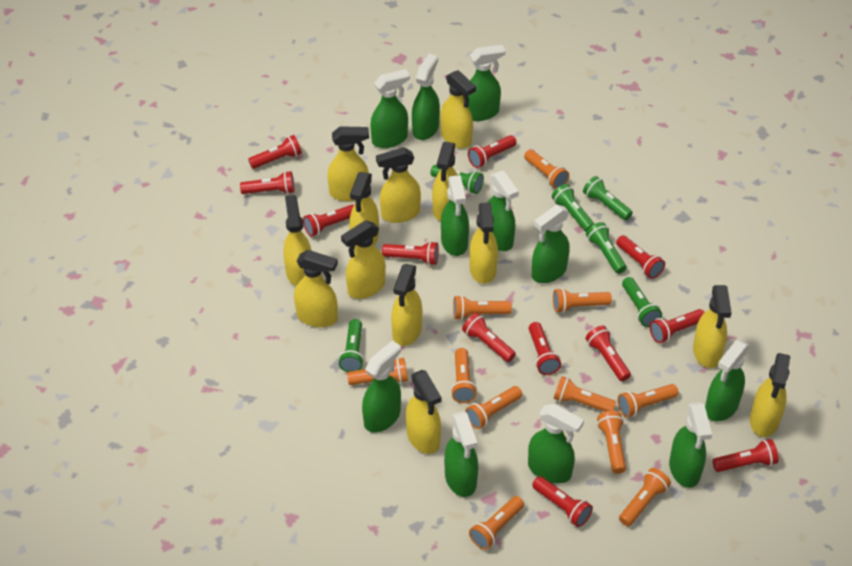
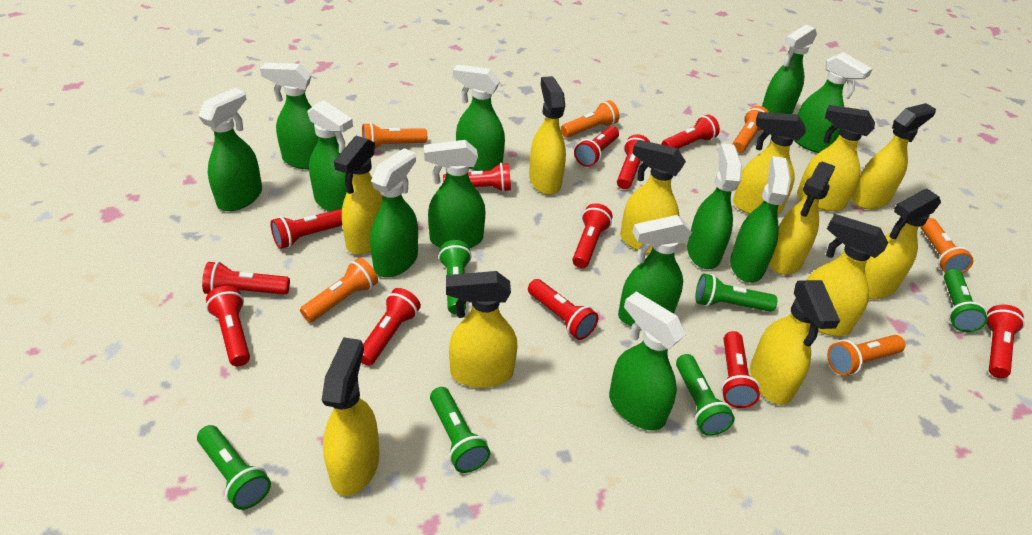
green spray bottle: 11 -> 12
orange flashlight: 11 -> 6
yellow spray bottle: 13 -> 12

